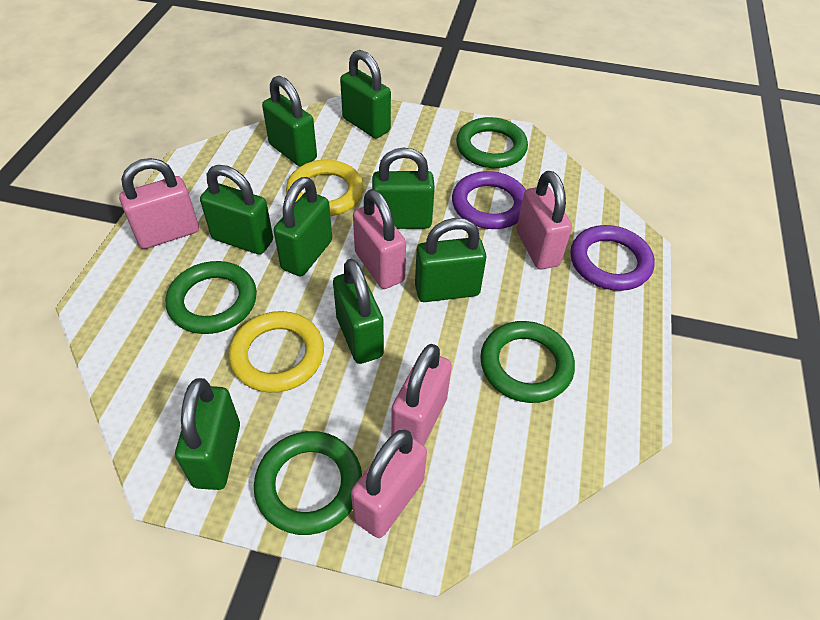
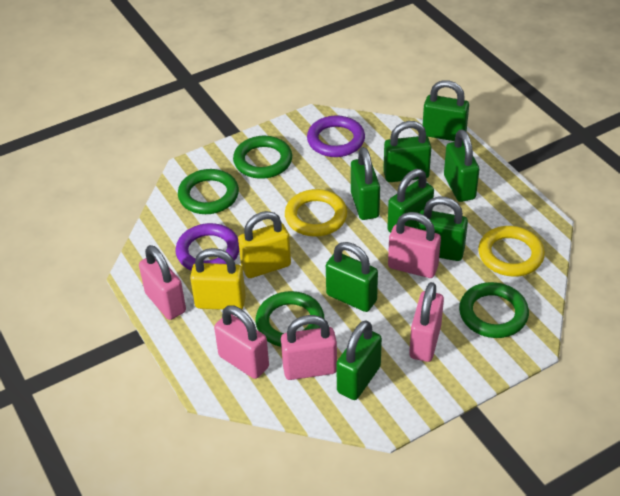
yellow padlock: 0 -> 2

